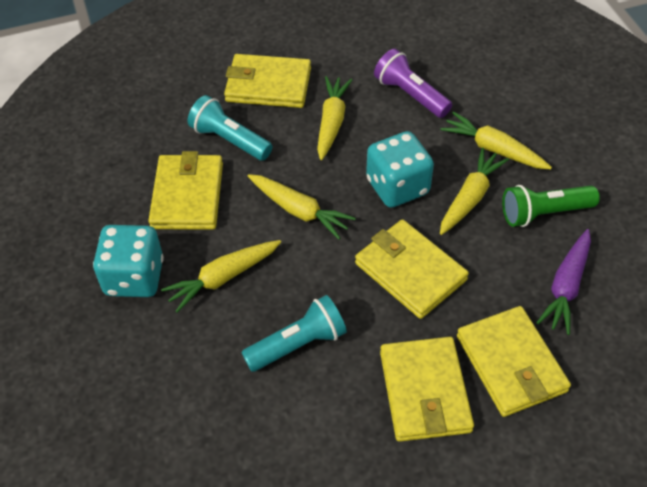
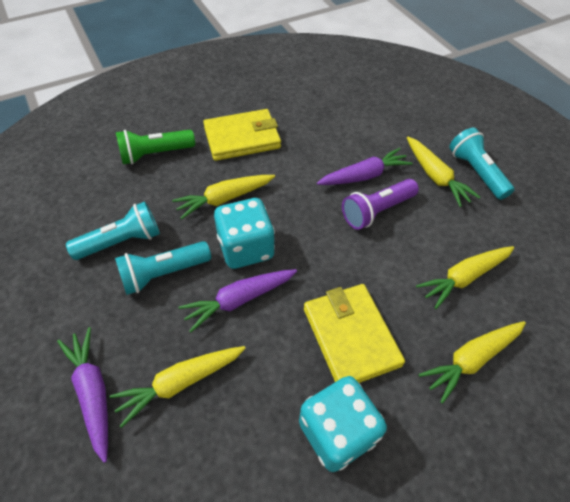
purple carrot: 1 -> 3
turquoise flashlight: 2 -> 3
yellow wallet: 5 -> 2

